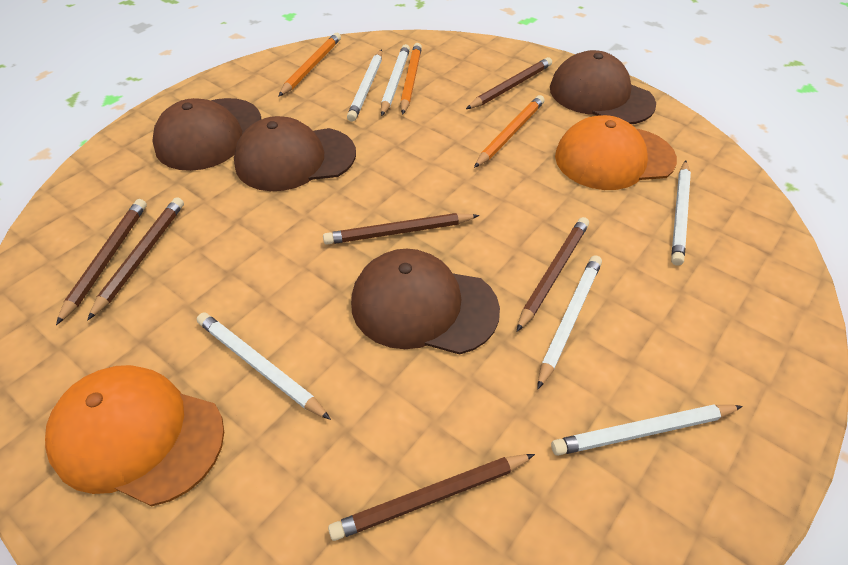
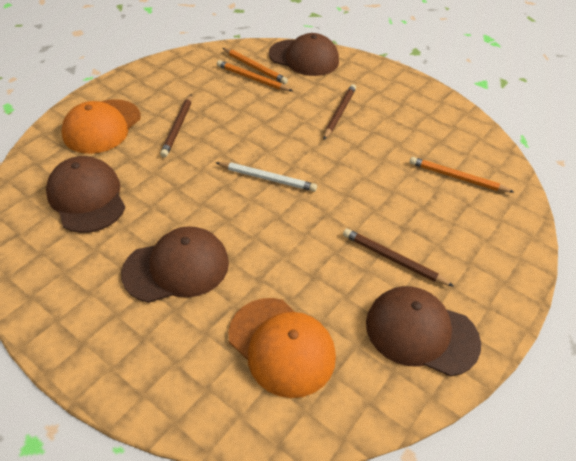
brown pencil: 6 -> 3
white pencil: 6 -> 1

